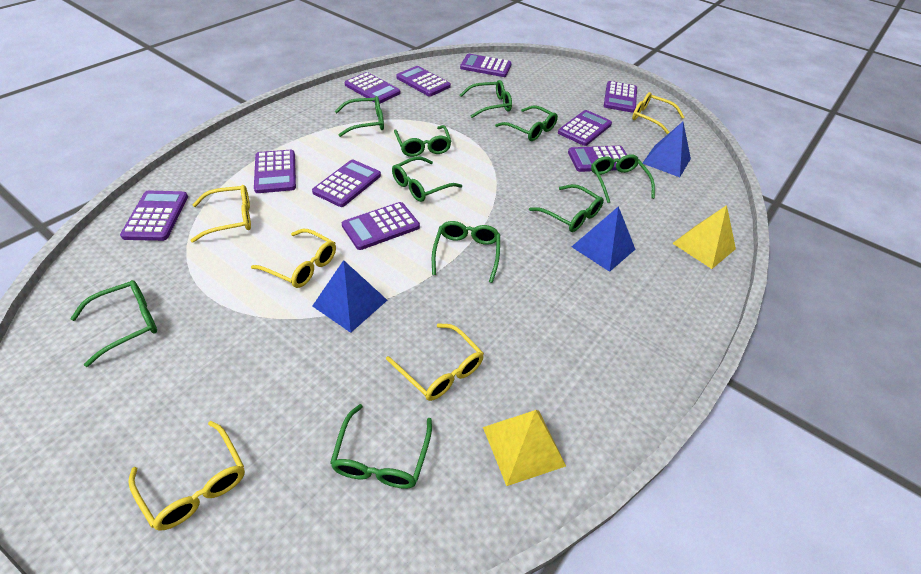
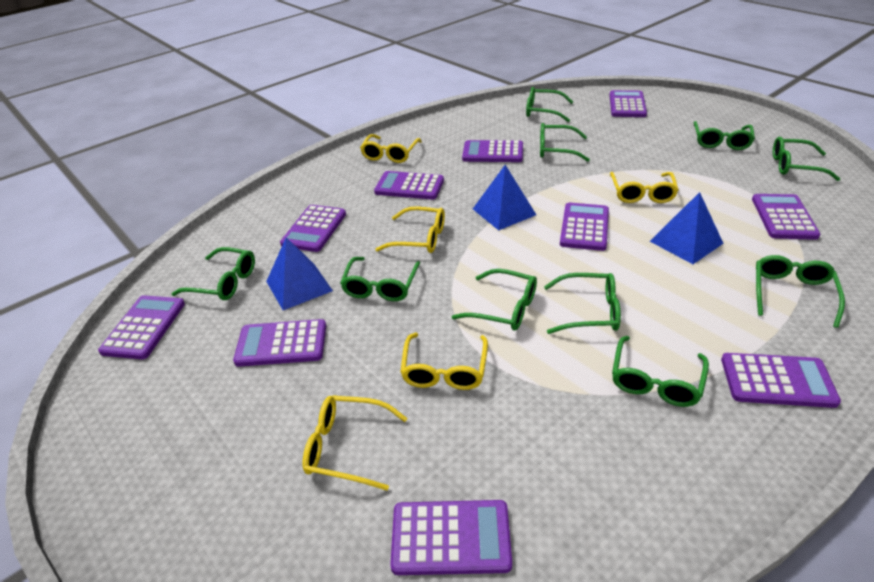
yellow pyramid: 2 -> 0

